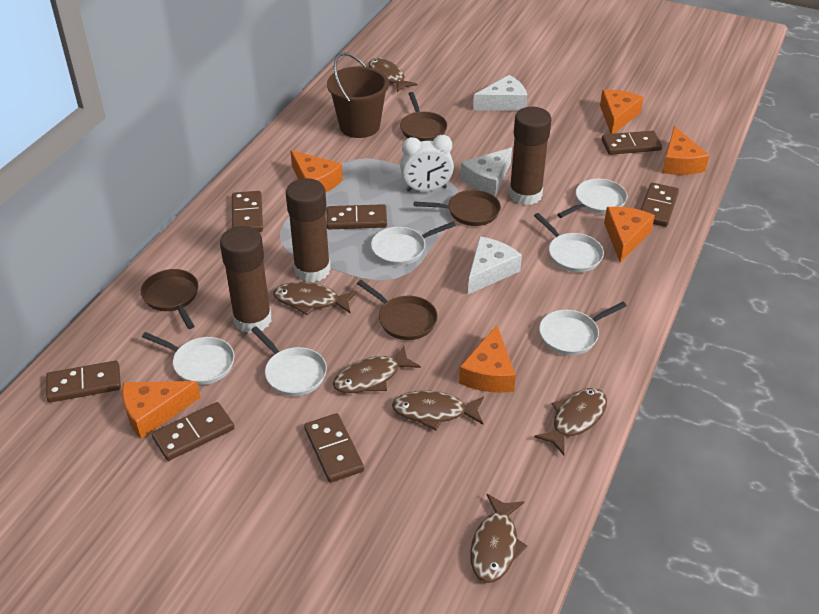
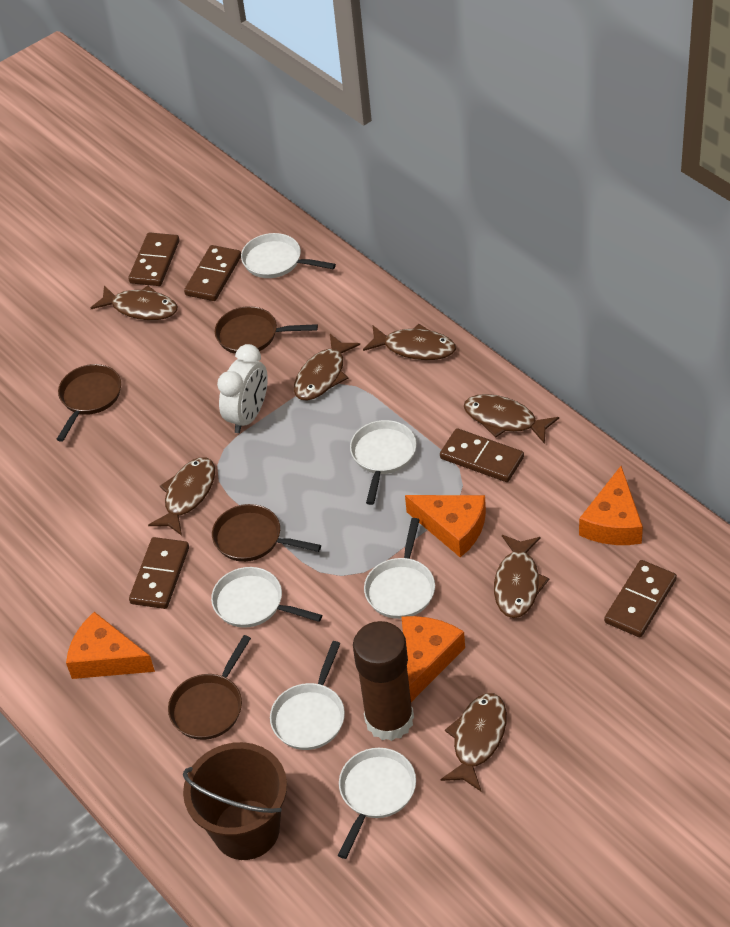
brown domino: 7 -> 5
brown fish: 6 -> 7
brown glue stick: 3 -> 1
orange cheese: 6 -> 4
white cheese: 3 -> 0

